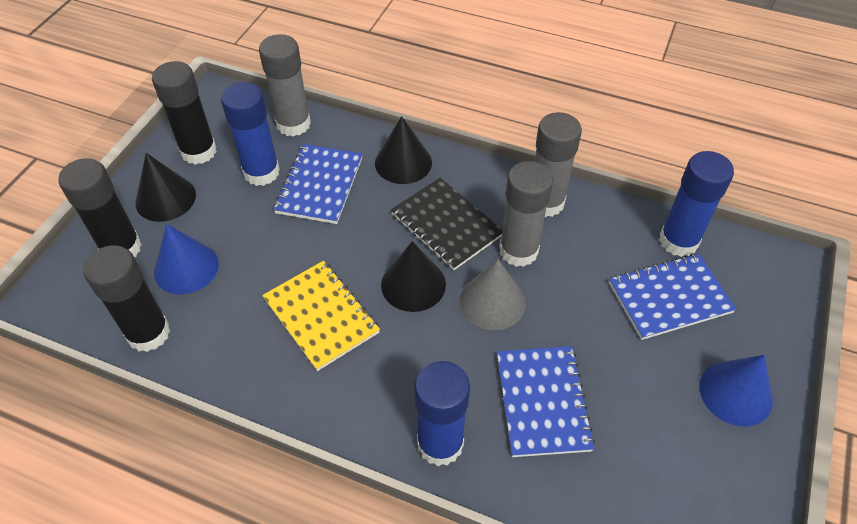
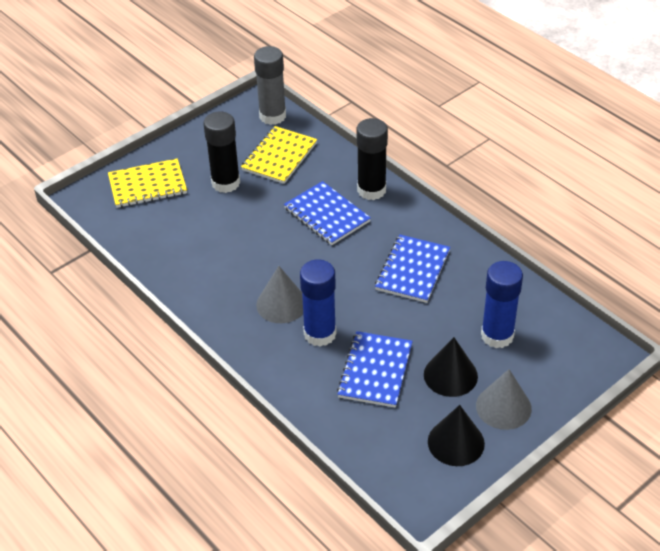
black cone: 3 -> 2
black glue stick: 3 -> 2
black notebook: 1 -> 0
blue cone: 2 -> 0
blue glue stick: 3 -> 2
grey cone: 1 -> 2
grey glue stick: 3 -> 1
yellow notebook: 1 -> 2

